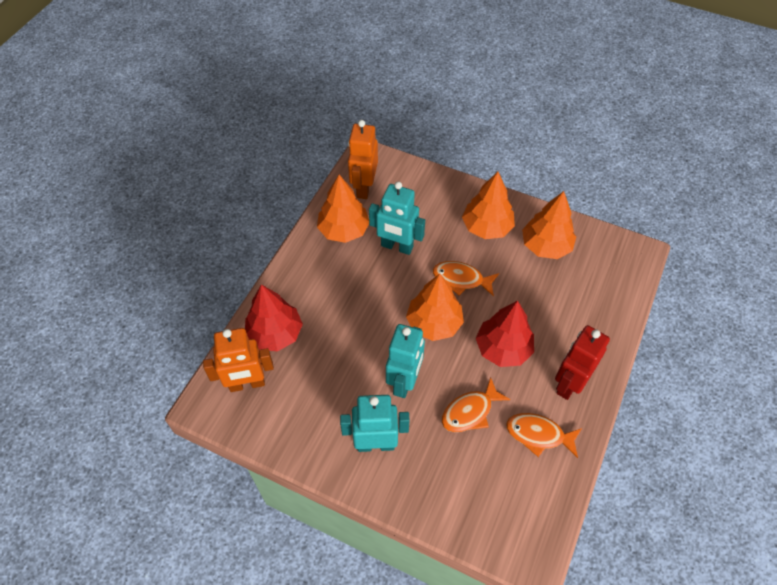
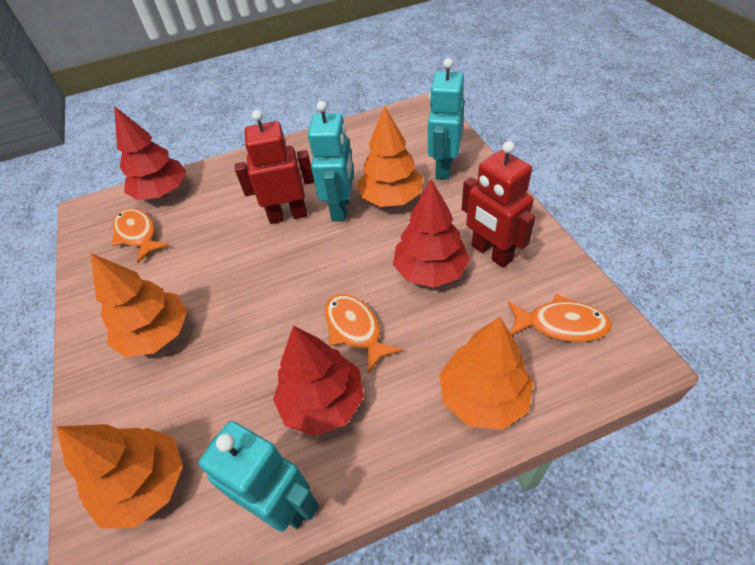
orange robot: 2 -> 0
red robot: 1 -> 2
red tree: 2 -> 3

